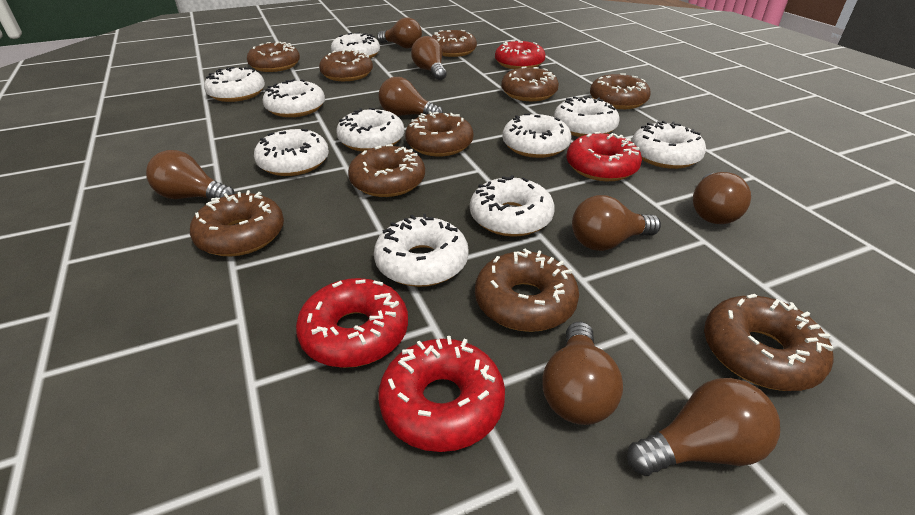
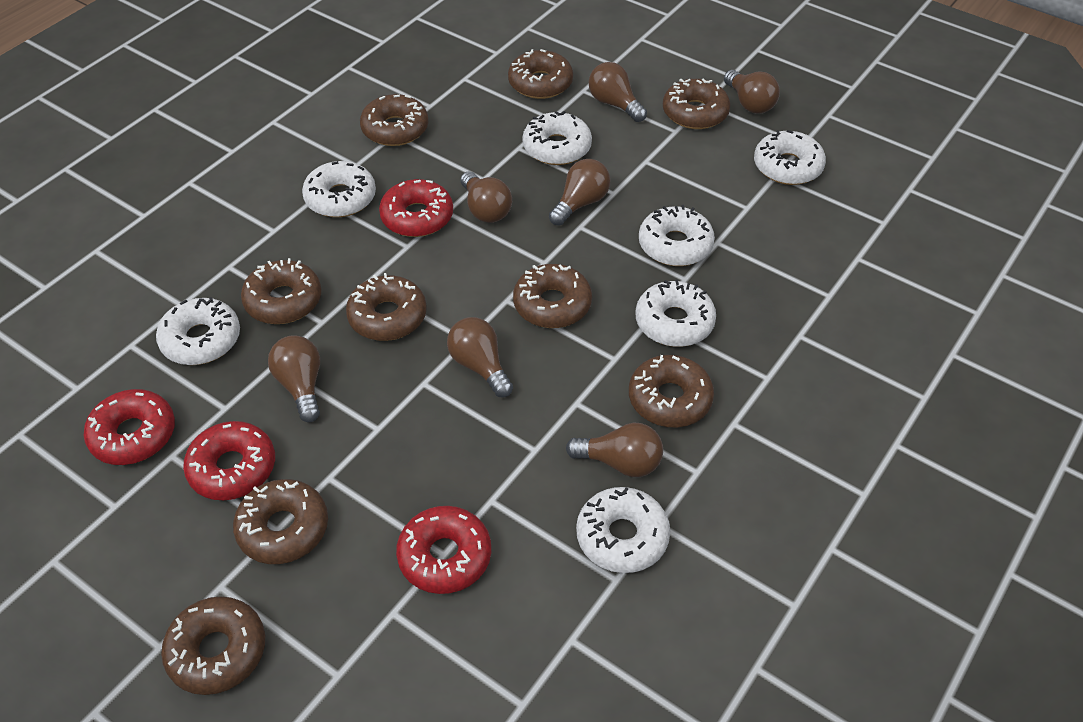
brown donut: 10 -> 9
brown light bulb: 8 -> 7
white donut: 10 -> 7

